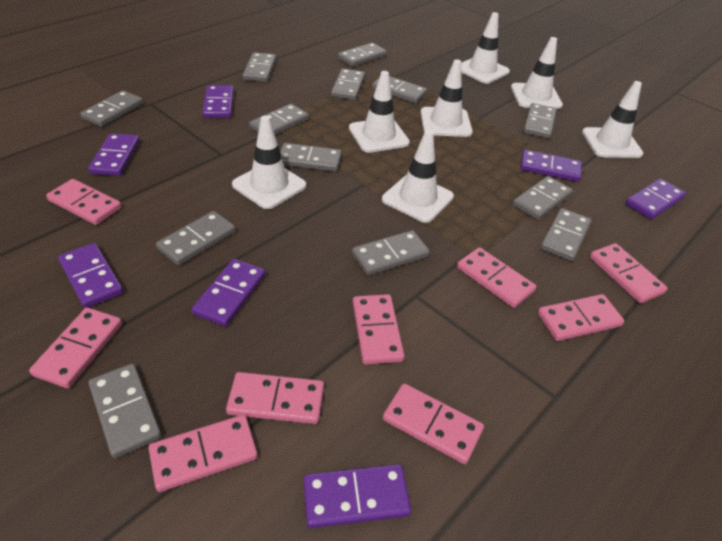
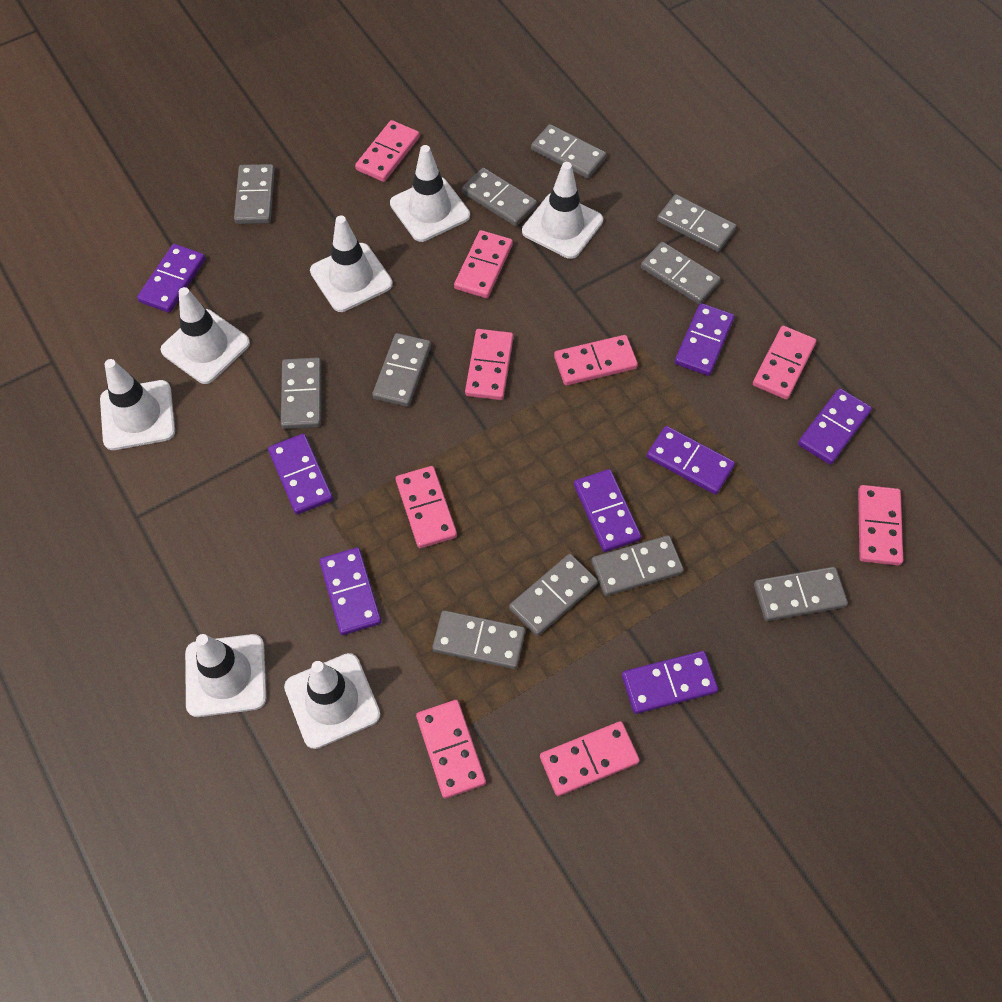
grey domino: 13 -> 11
purple domino: 7 -> 8

